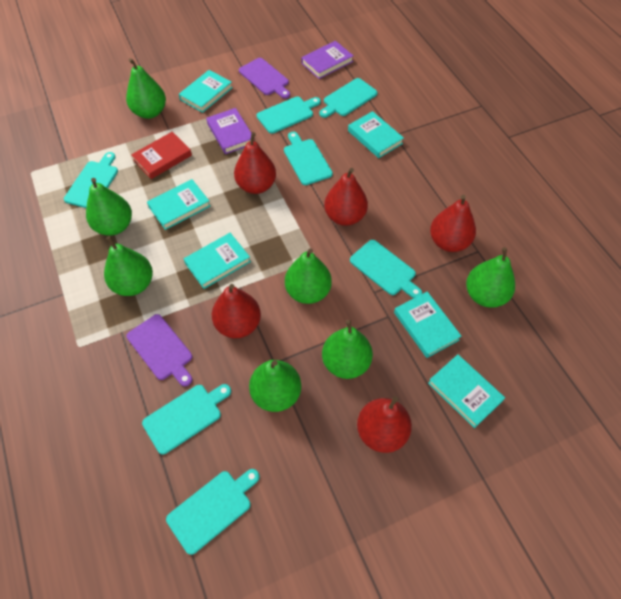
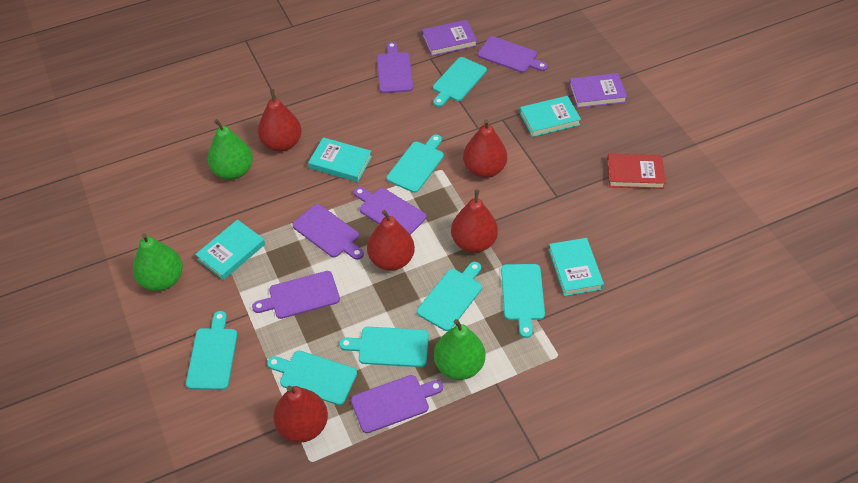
green pear: 7 -> 3
purple cutting board: 2 -> 6
turquoise book: 6 -> 4

